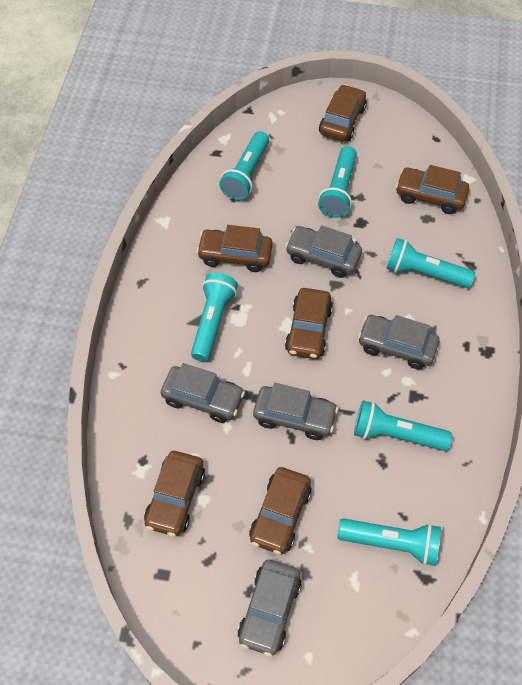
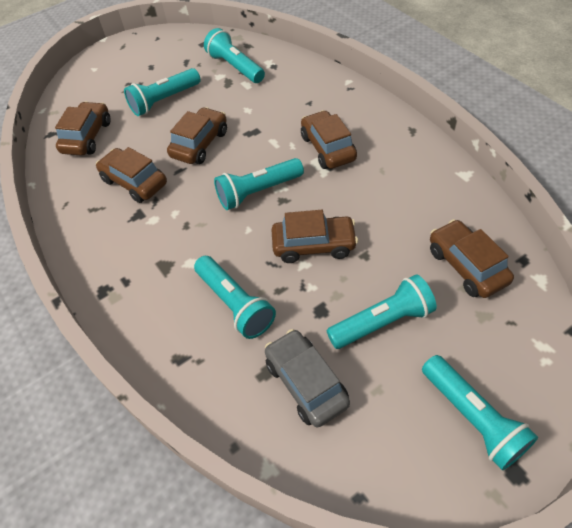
grey car: 5 -> 1

